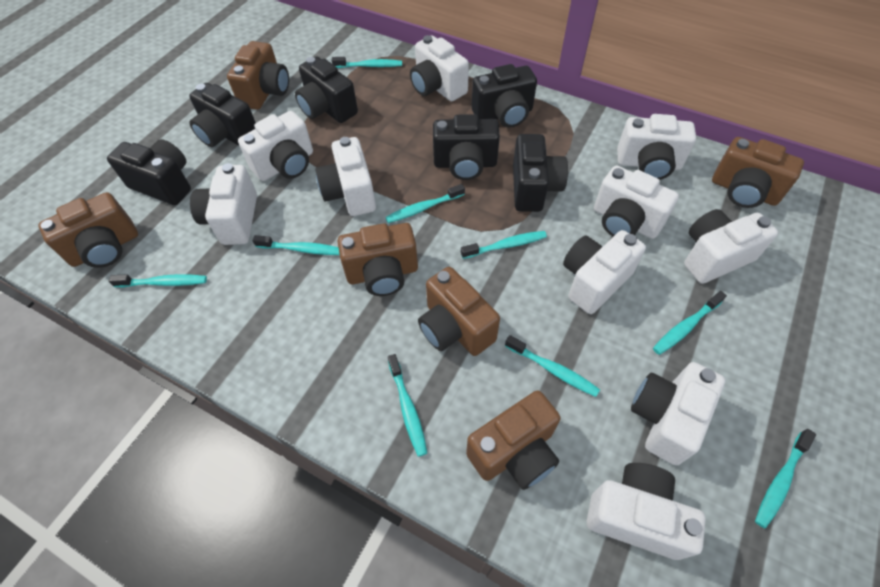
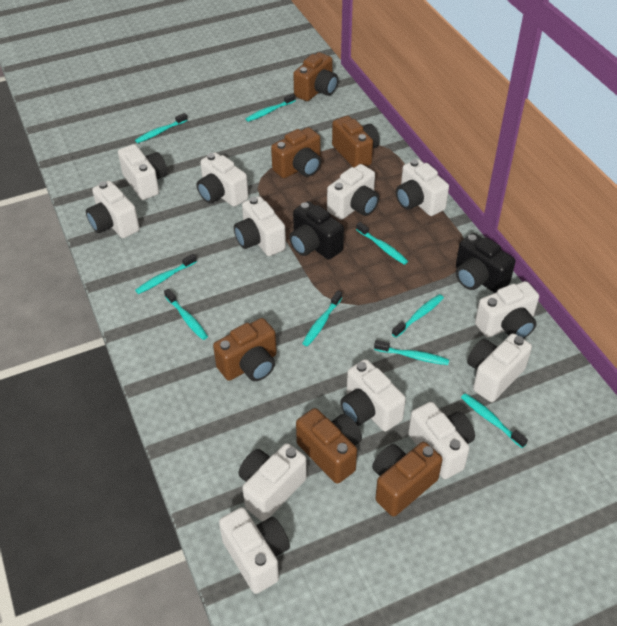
black camera: 6 -> 2
white camera: 10 -> 12

